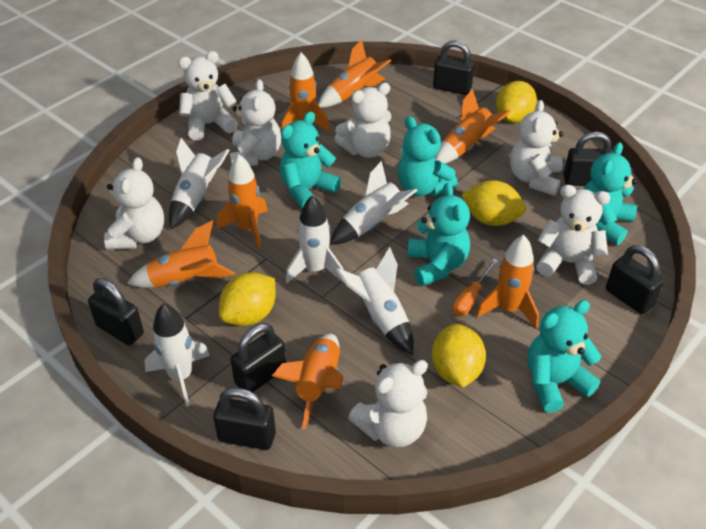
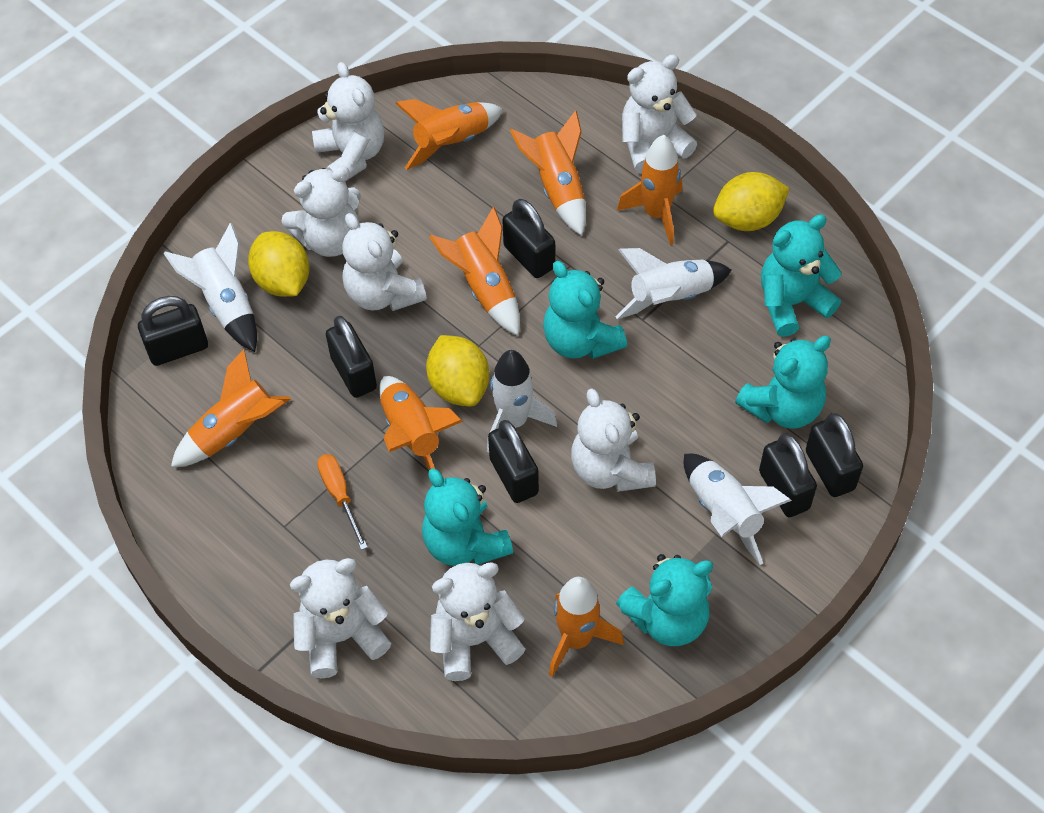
white rocket: 5 -> 4
yellow lemon: 4 -> 3

